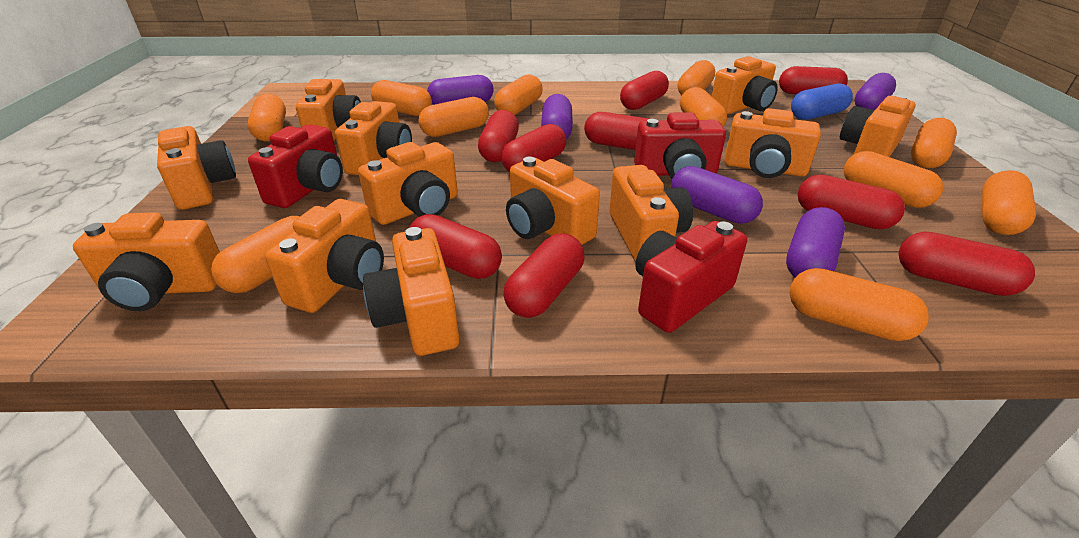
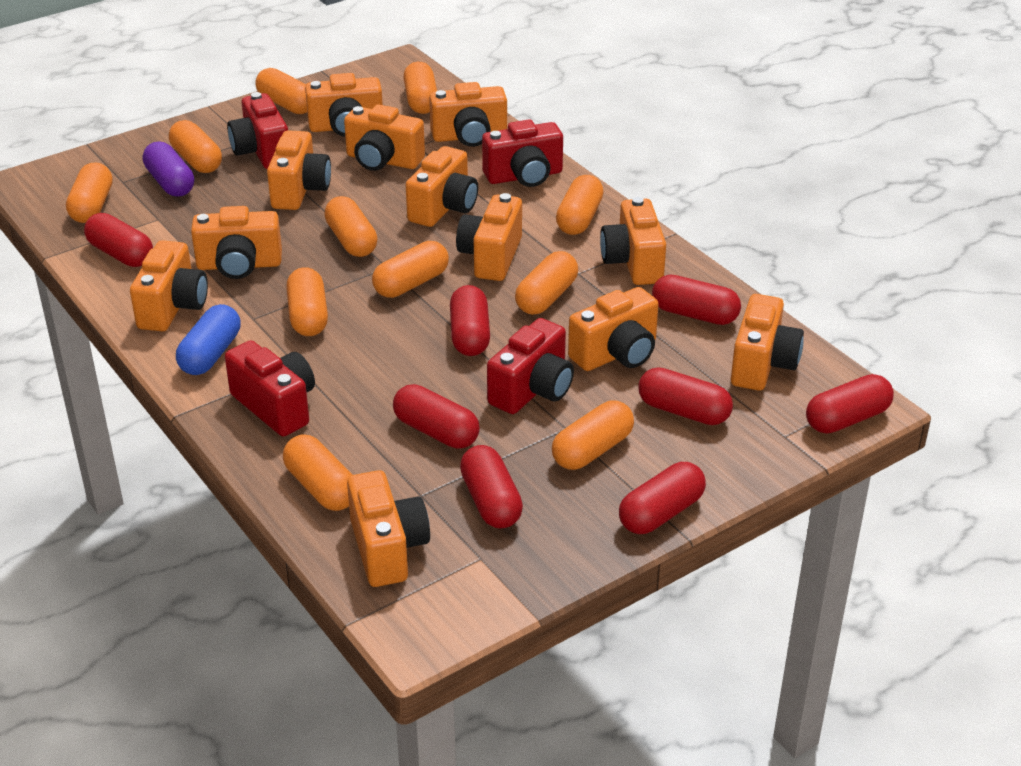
purple capsule: 5 -> 1
red camera: 3 -> 4
red capsule: 9 -> 8

